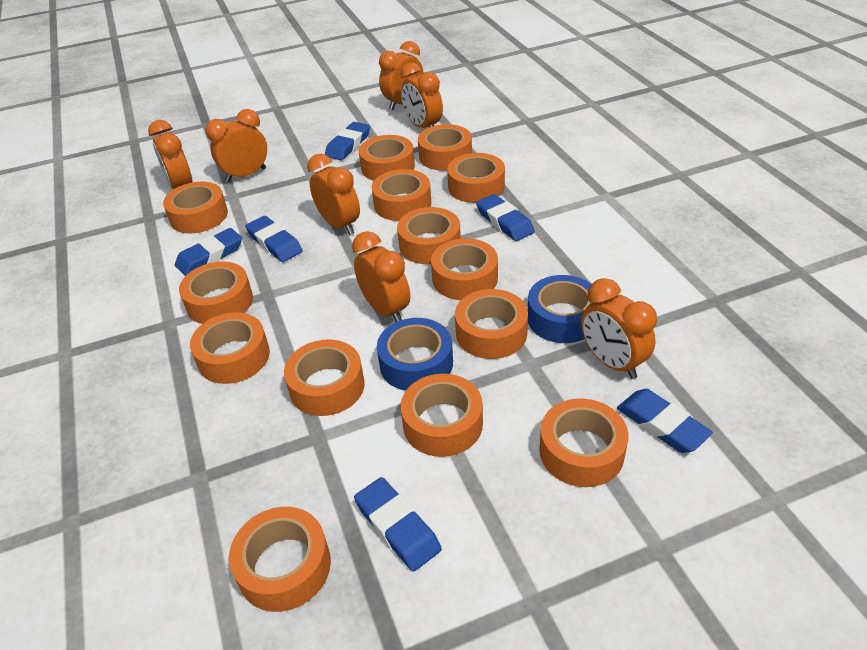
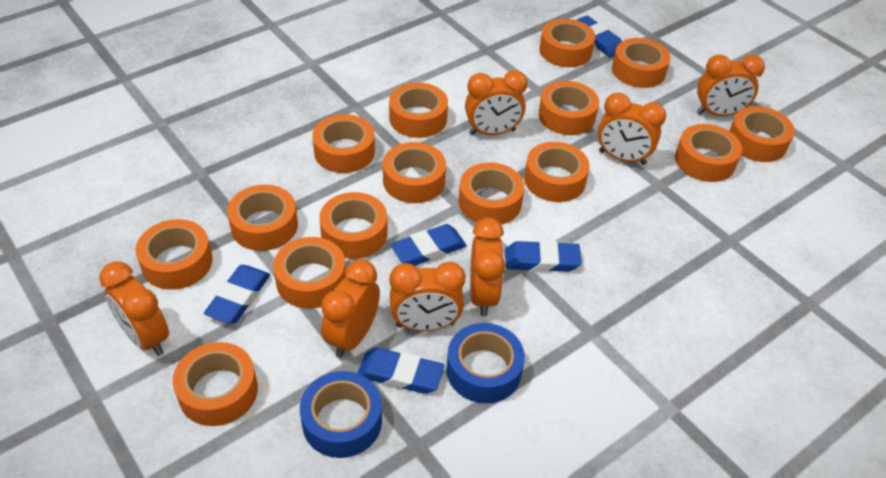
blue eraser: 6 -> 5
orange tape: 14 -> 15

